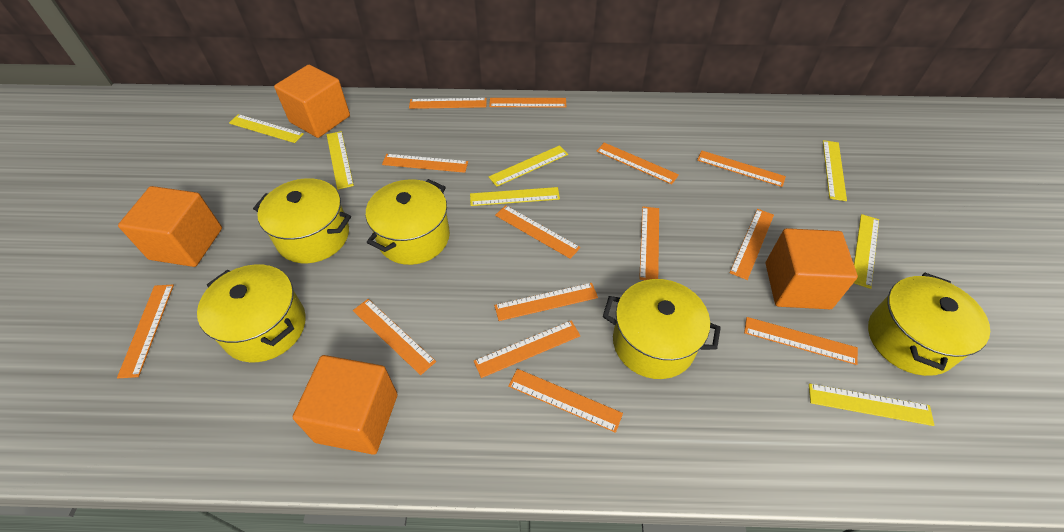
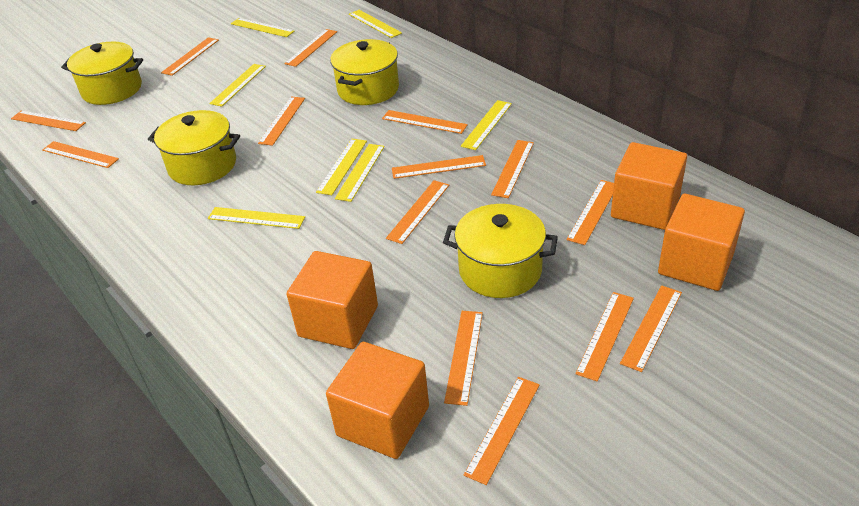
yellow pot: 5 -> 4

